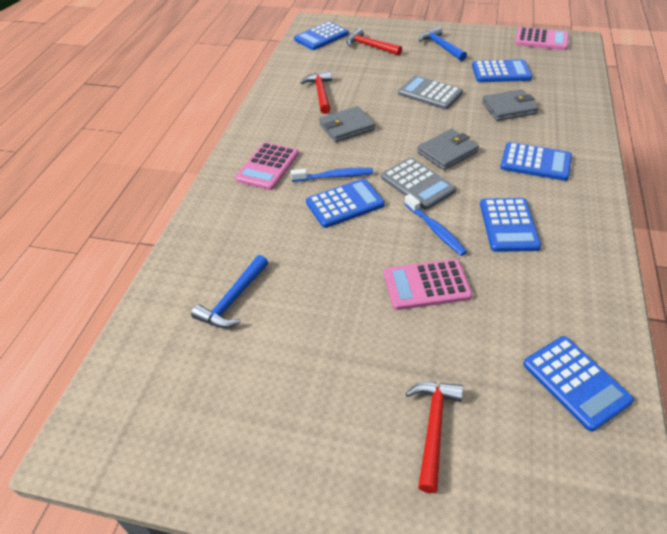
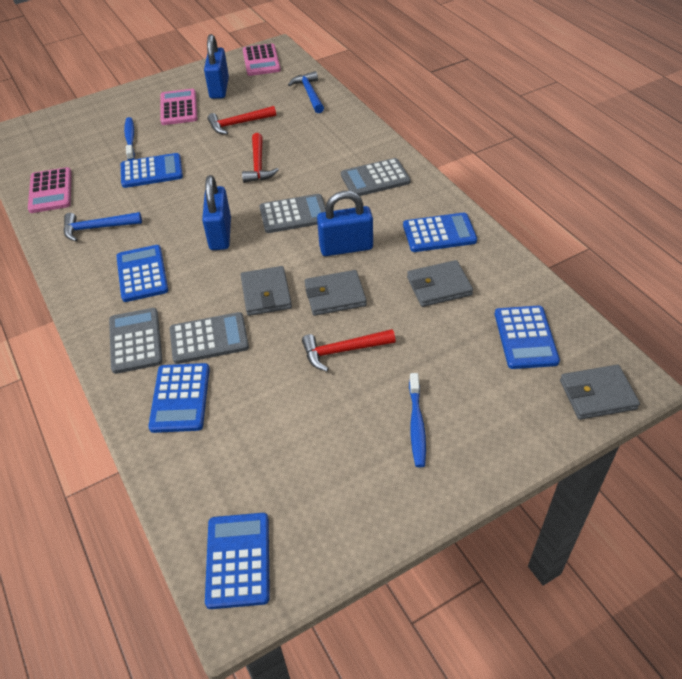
blue padlock: 0 -> 3
grey calculator: 2 -> 4
grey wallet: 3 -> 4

